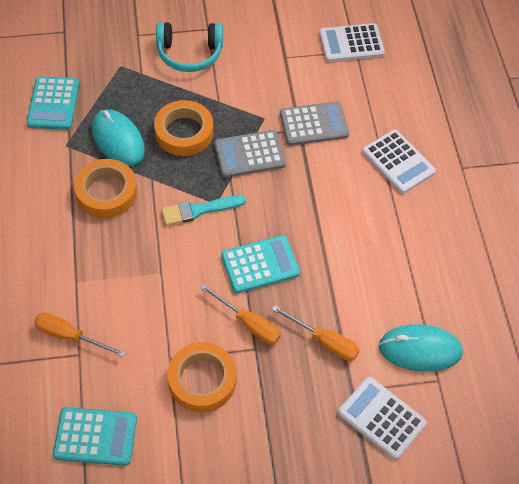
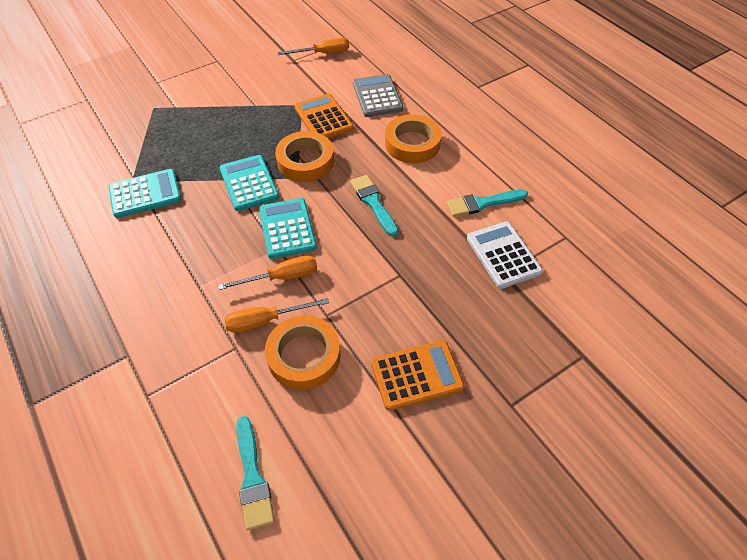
grey calculator: 2 -> 1
orange calculator: 0 -> 2
turquoise brush: 1 -> 3
turquoise headphones: 1 -> 0
turquoise mouse: 2 -> 0
white calculator: 3 -> 1

